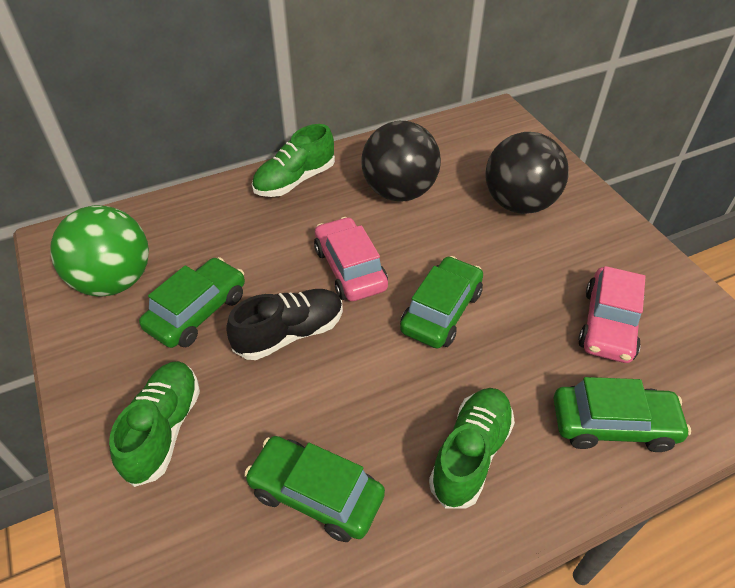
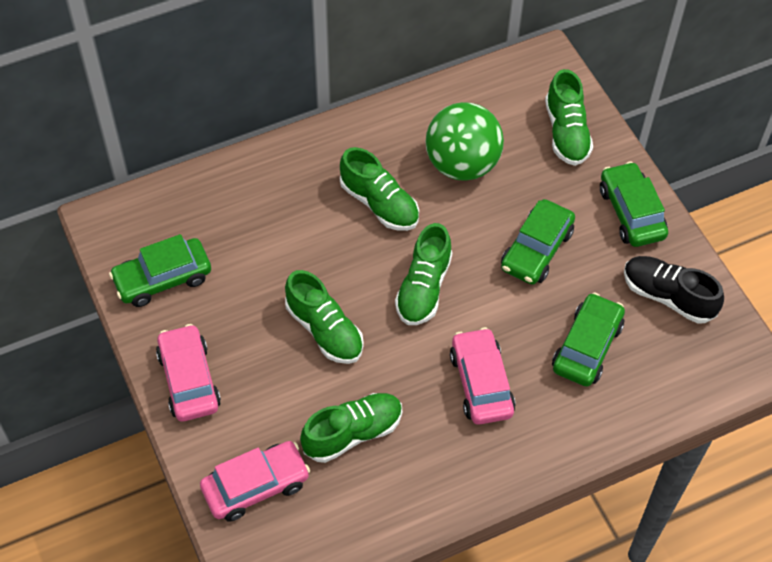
black ball: 2 -> 0
green shoe: 3 -> 5
pink car: 2 -> 3

